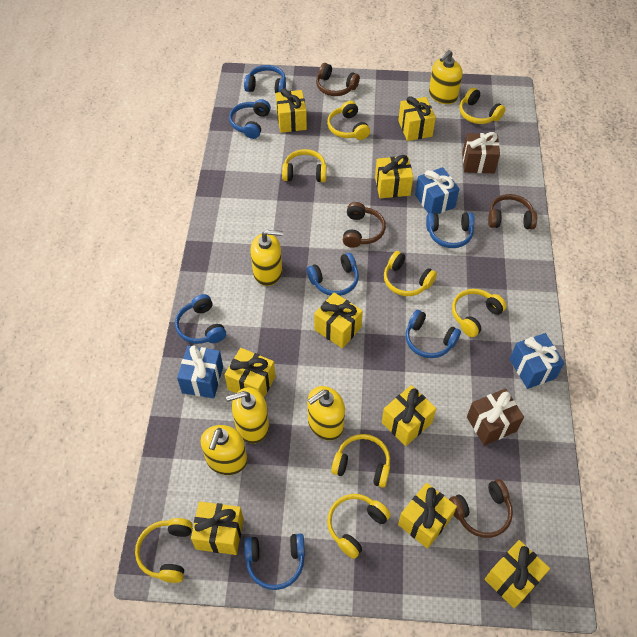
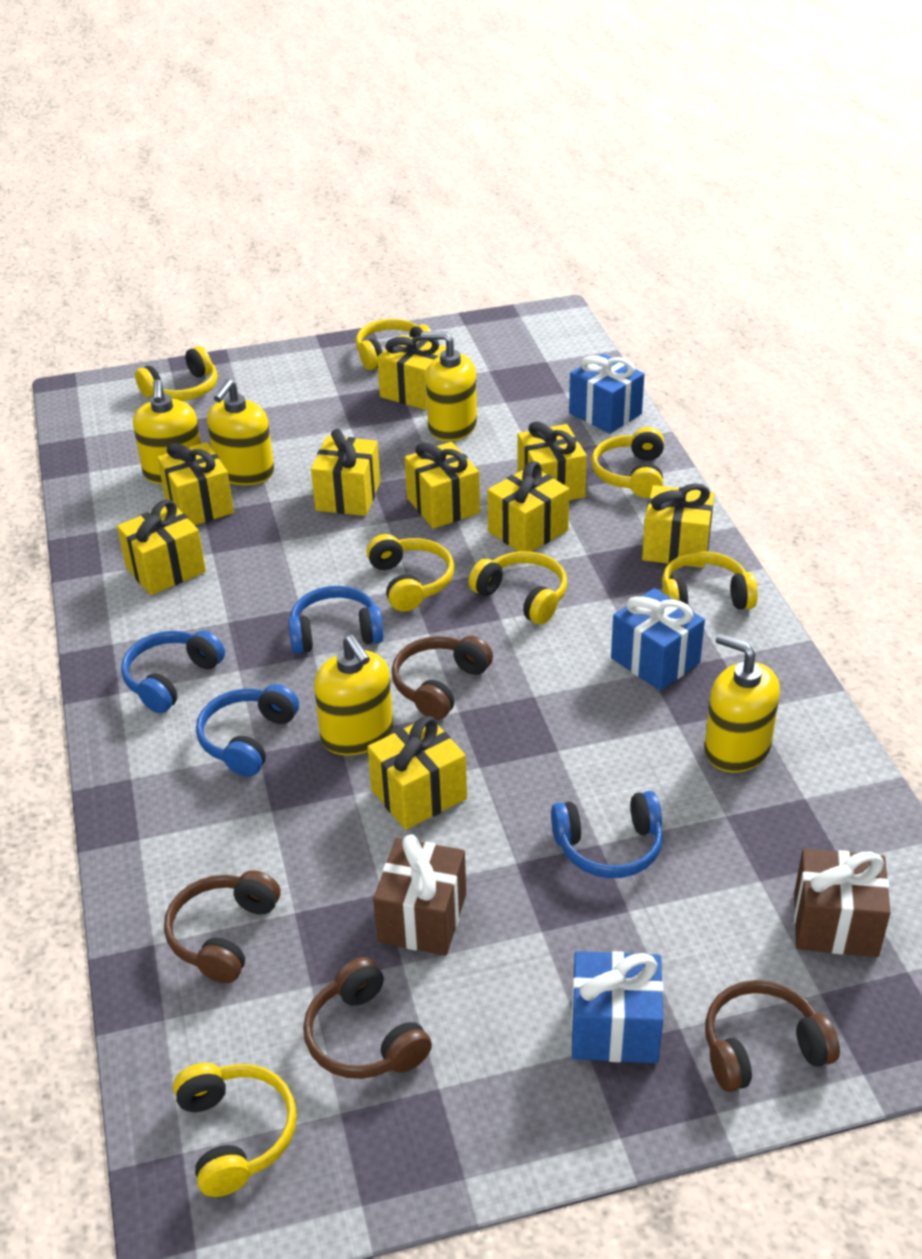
blue headphones: 7 -> 4
yellow headphones: 8 -> 7

